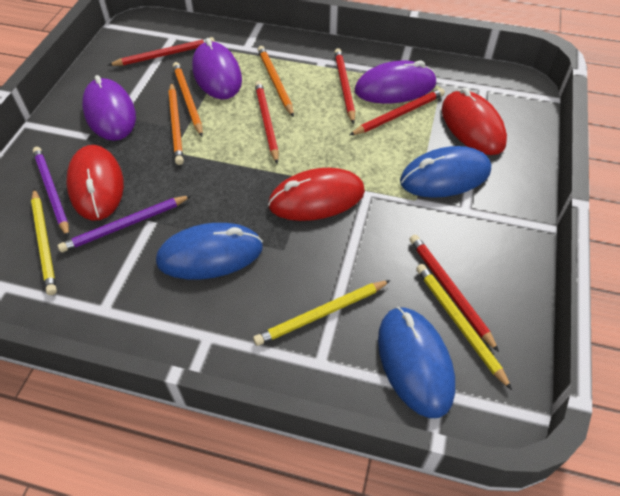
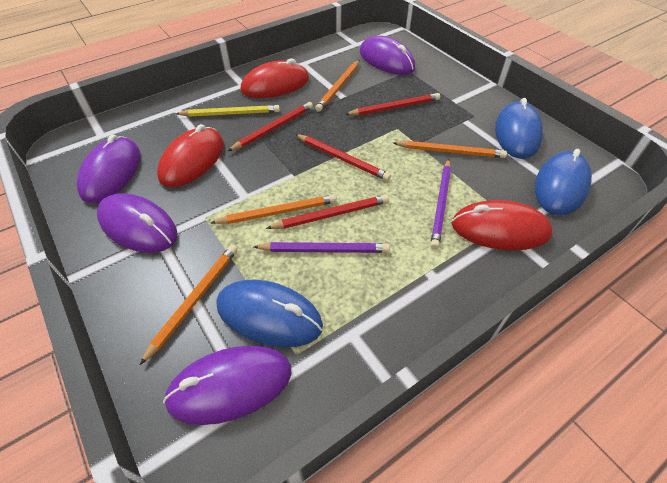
orange pencil: 3 -> 4
purple mouse: 3 -> 4
red pencil: 5 -> 4
yellow pencil: 3 -> 1

